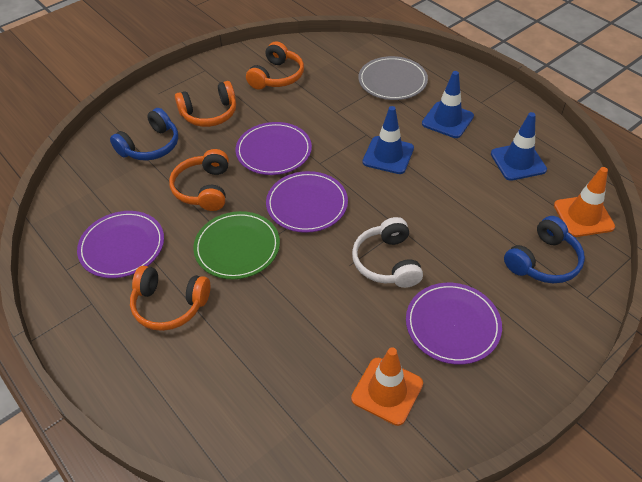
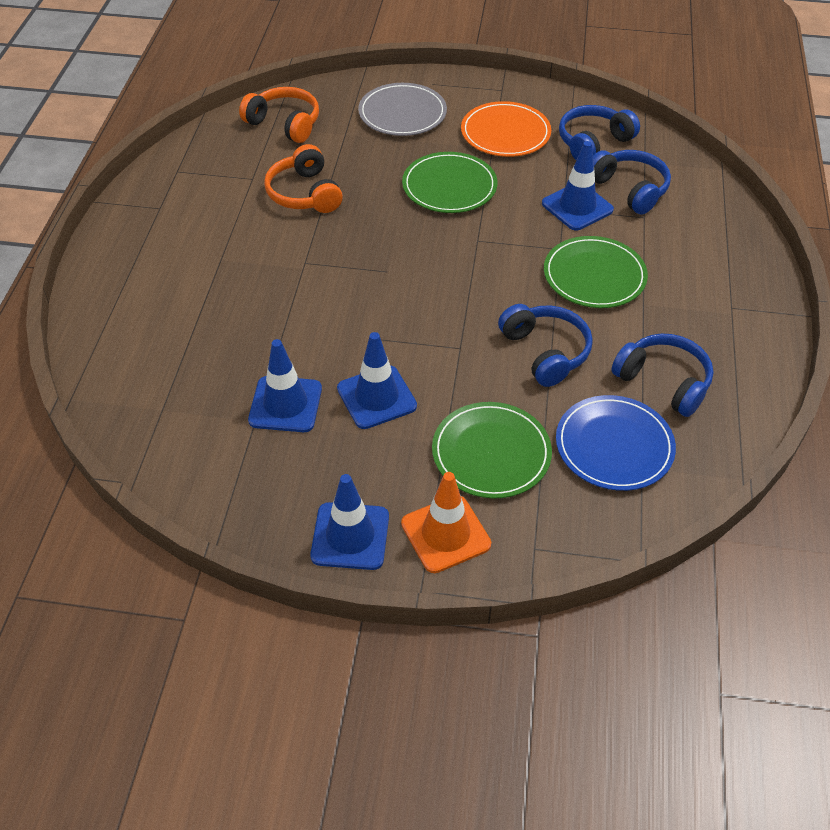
blue headphones: 2 -> 4
blue plate: 0 -> 1
blue traffic cone: 3 -> 4
green plate: 1 -> 3
orange headphones: 4 -> 2
orange plate: 0 -> 1
orange traffic cone: 2 -> 1
purple plate: 4 -> 0
white headphones: 1 -> 0

